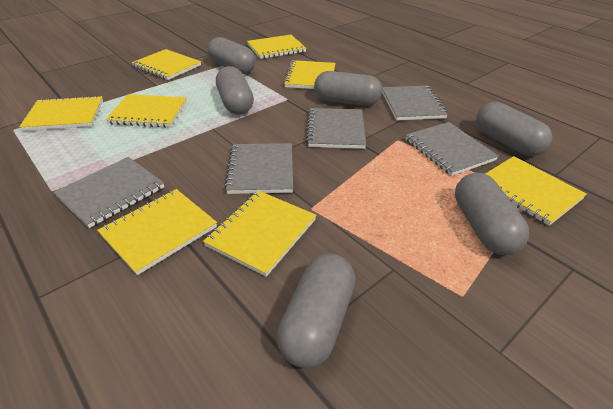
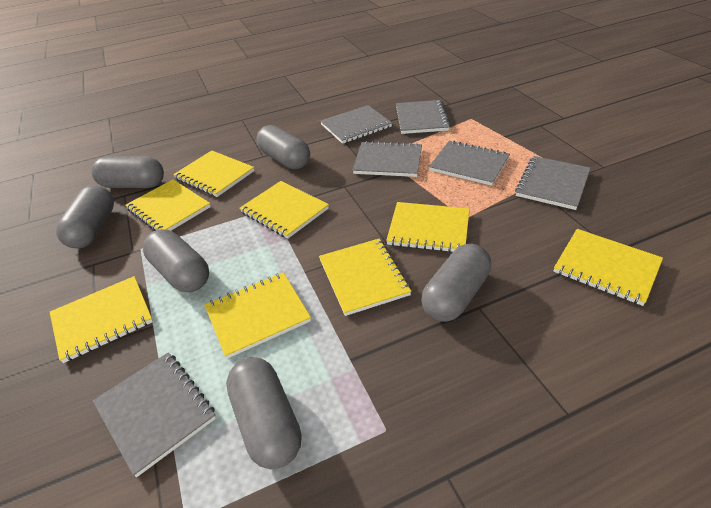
grey notebook: 5 -> 6

